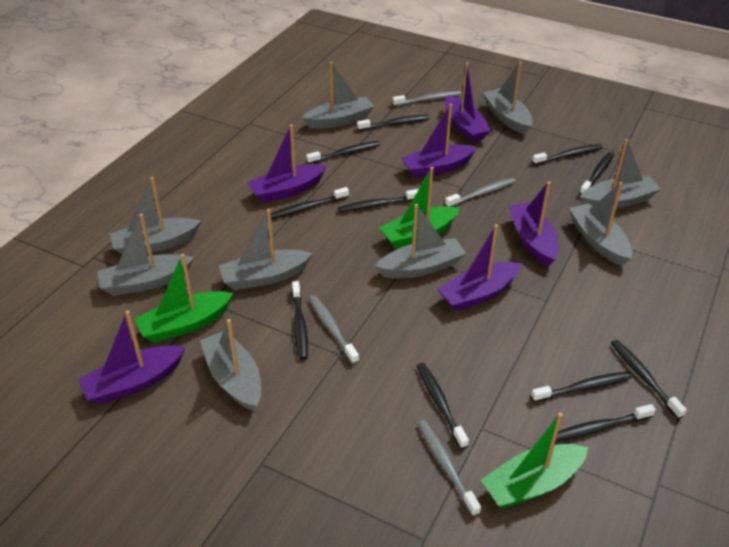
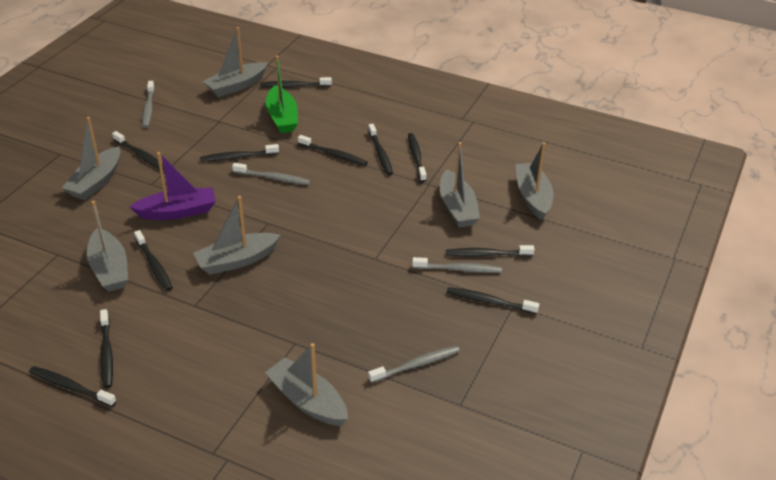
green boat: 3 -> 1
grey boat: 9 -> 7
purple boat: 6 -> 1

